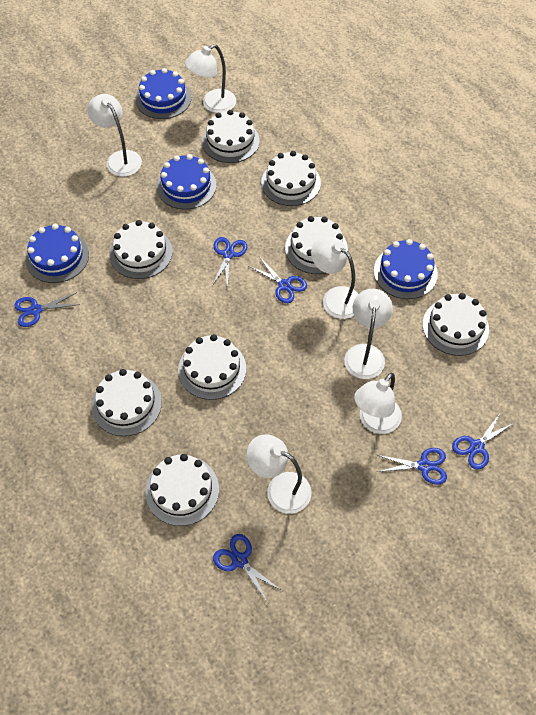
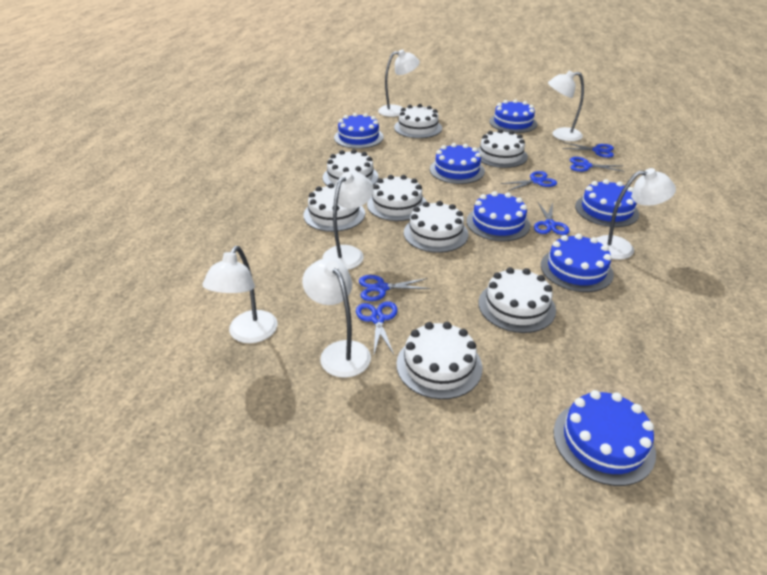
blue cake: 4 -> 7

